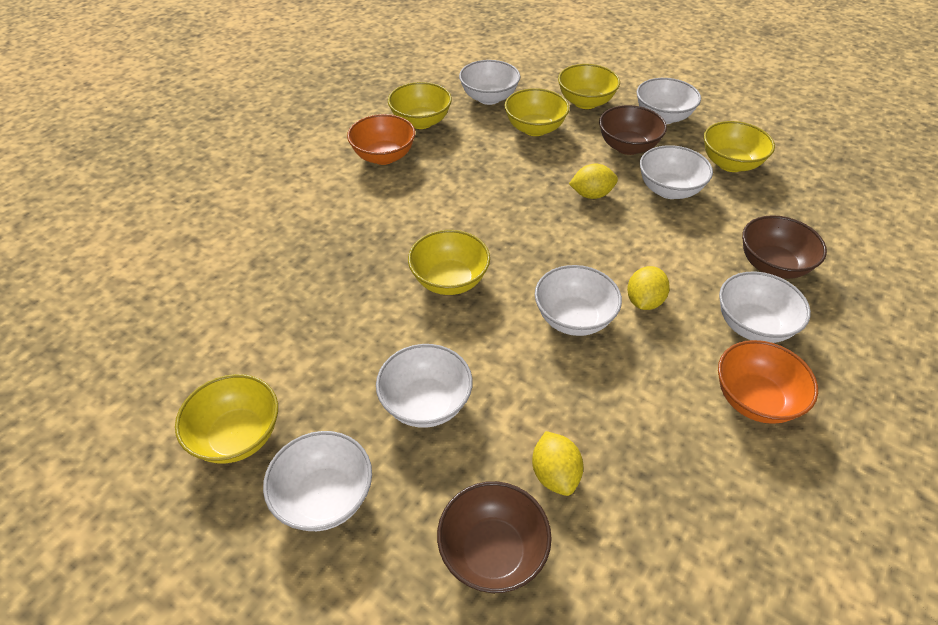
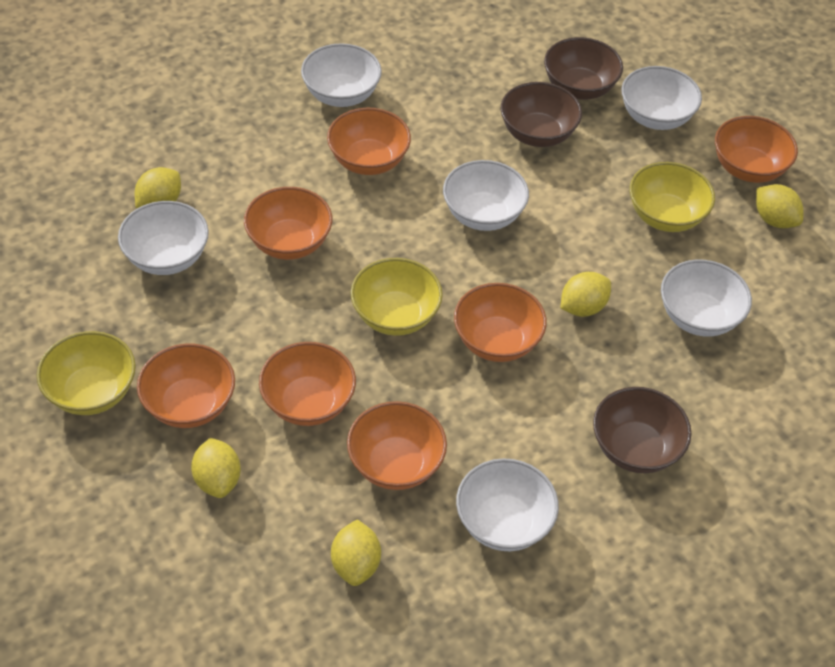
orange bowl: 2 -> 7
white bowl: 7 -> 6
yellow bowl: 6 -> 3
yellow lemon: 3 -> 5

